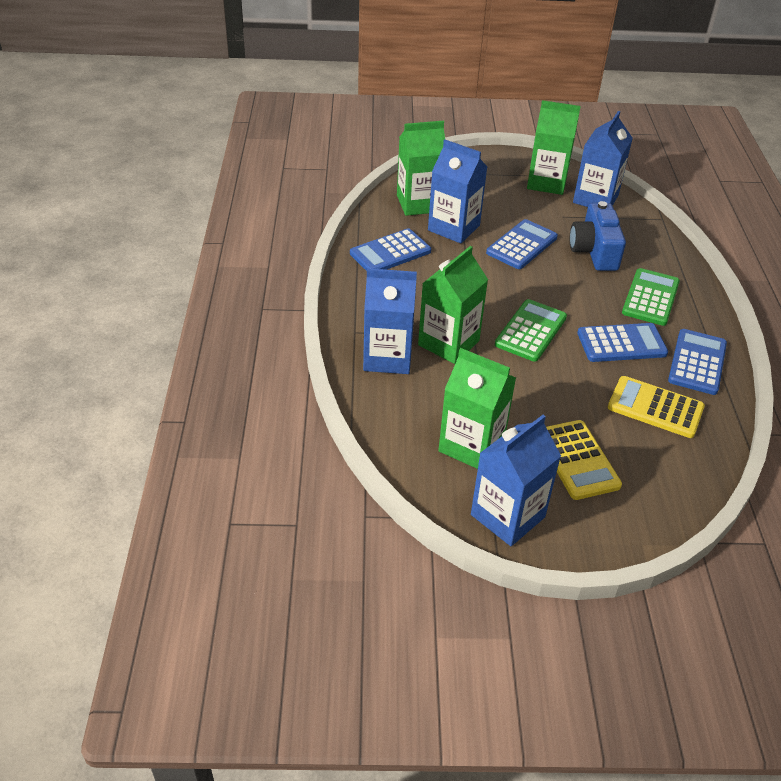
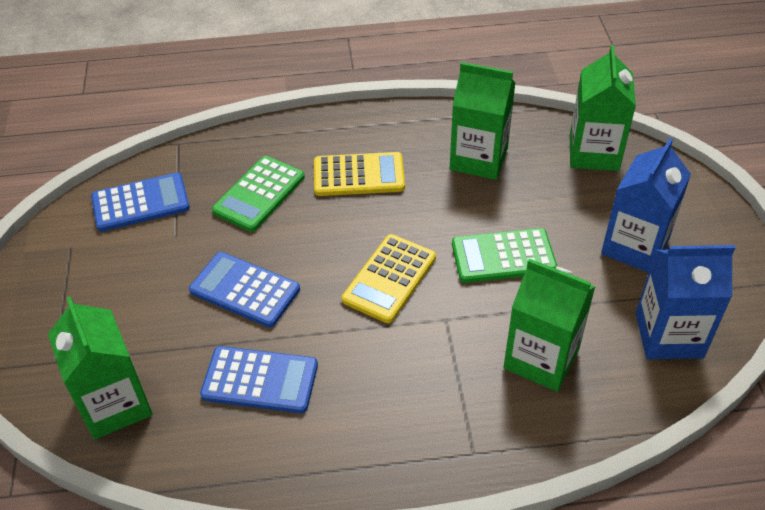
blue calculator: 4 -> 3
blue camera: 1 -> 0
blue carton: 4 -> 2

